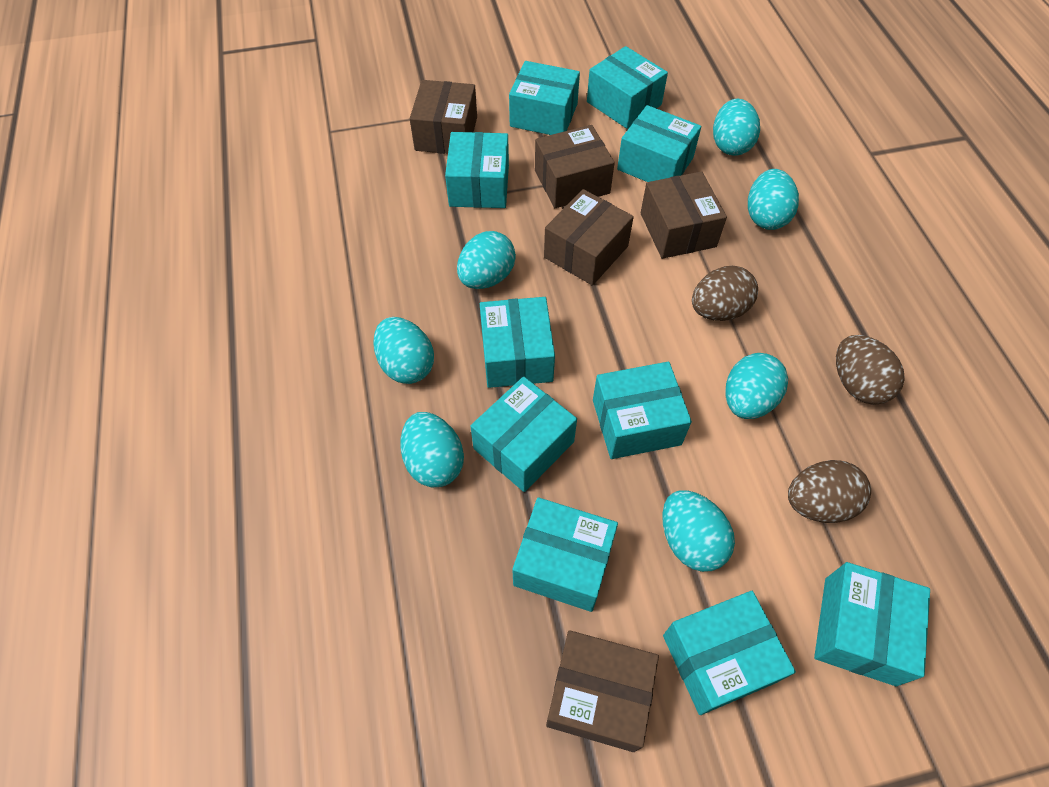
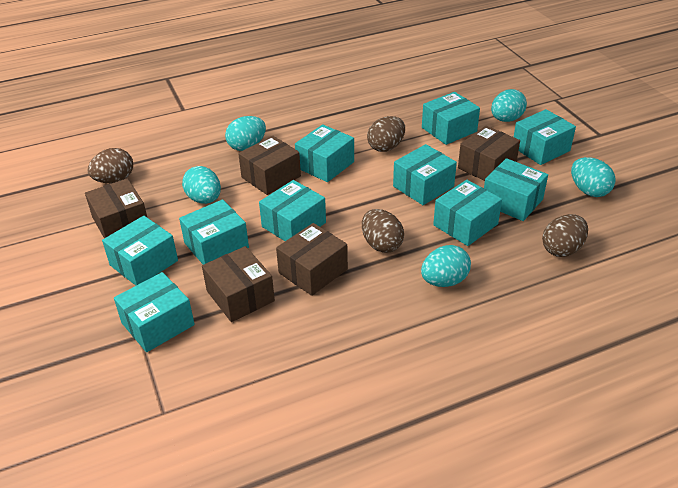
brown egg: 3 -> 4
turquoise egg: 7 -> 5

